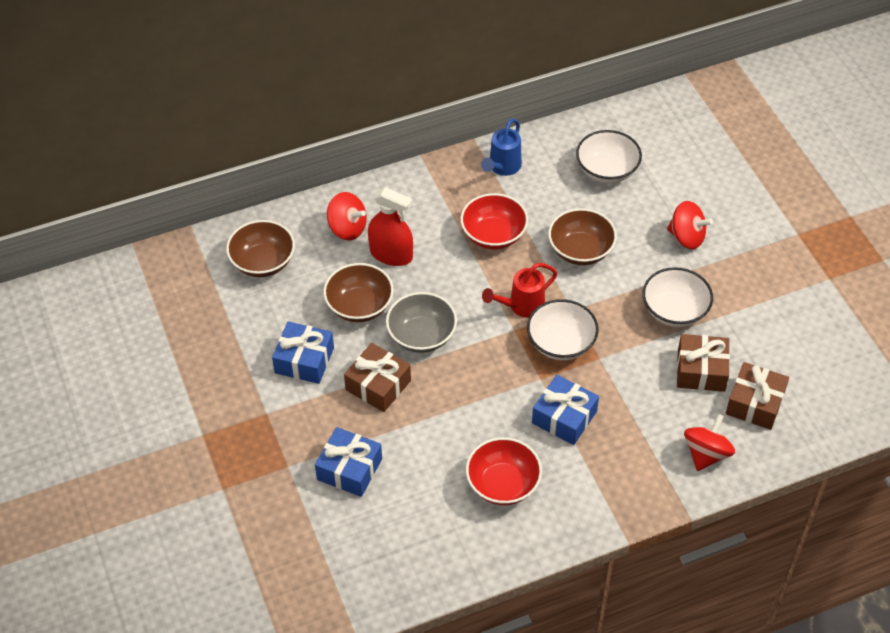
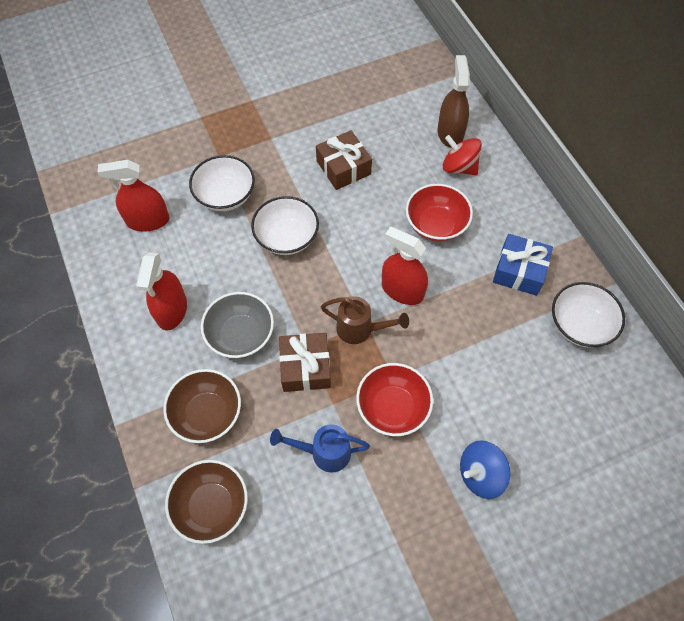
blue gift: 3 -> 1
blue spinning top: 0 -> 1
brown bowl: 3 -> 2
brown gift: 3 -> 2
brown spray bottle: 0 -> 1
brown watering can: 0 -> 1
red spinning top: 3 -> 1
red spray bottle: 1 -> 3
red watering can: 1 -> 0

